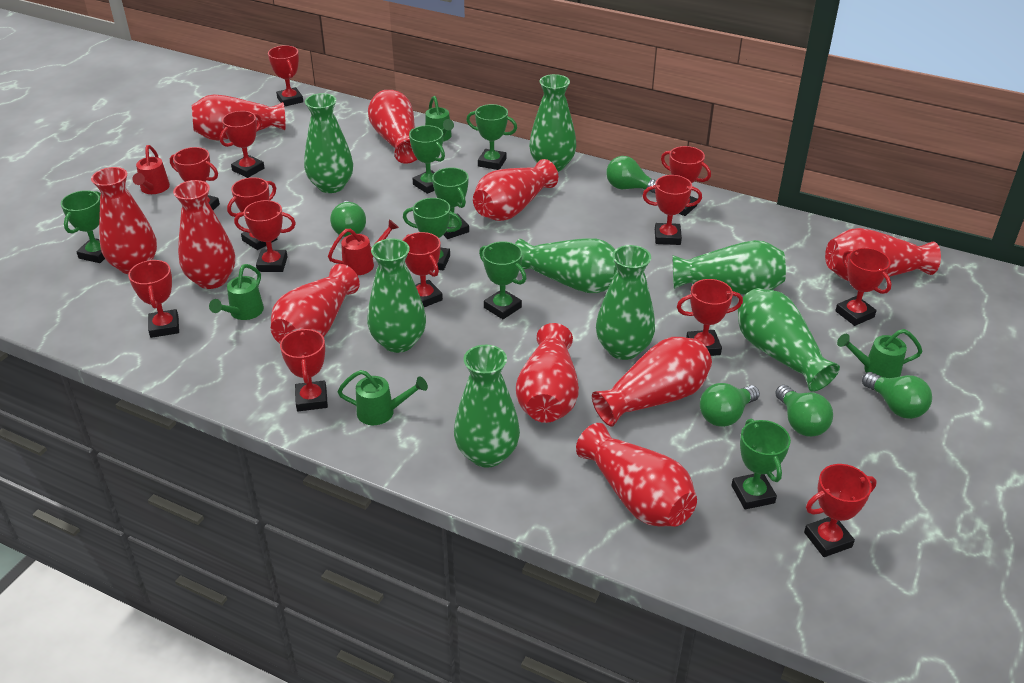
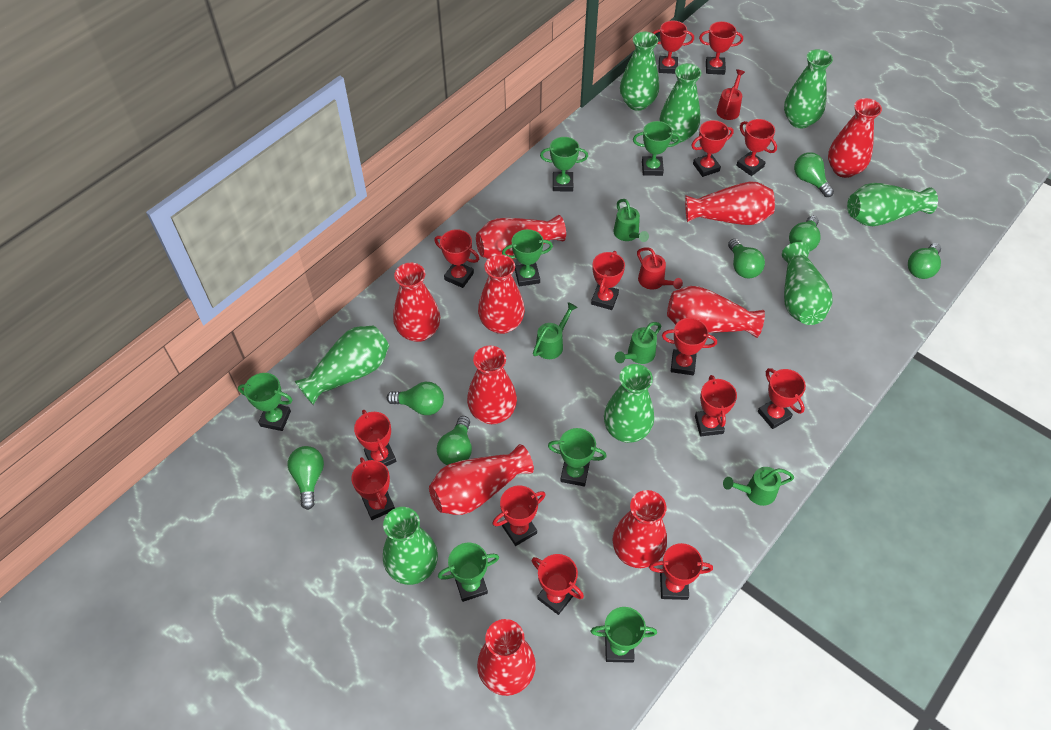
green light bulb: 5 -> 7
red trophy: 13 -> 14

